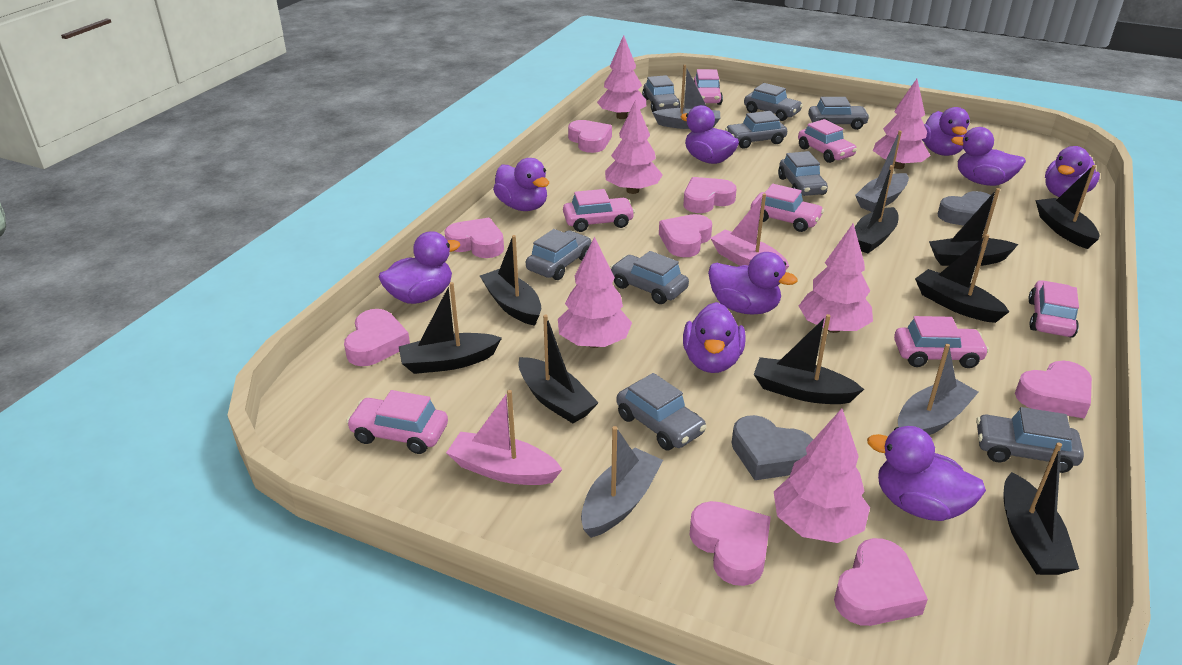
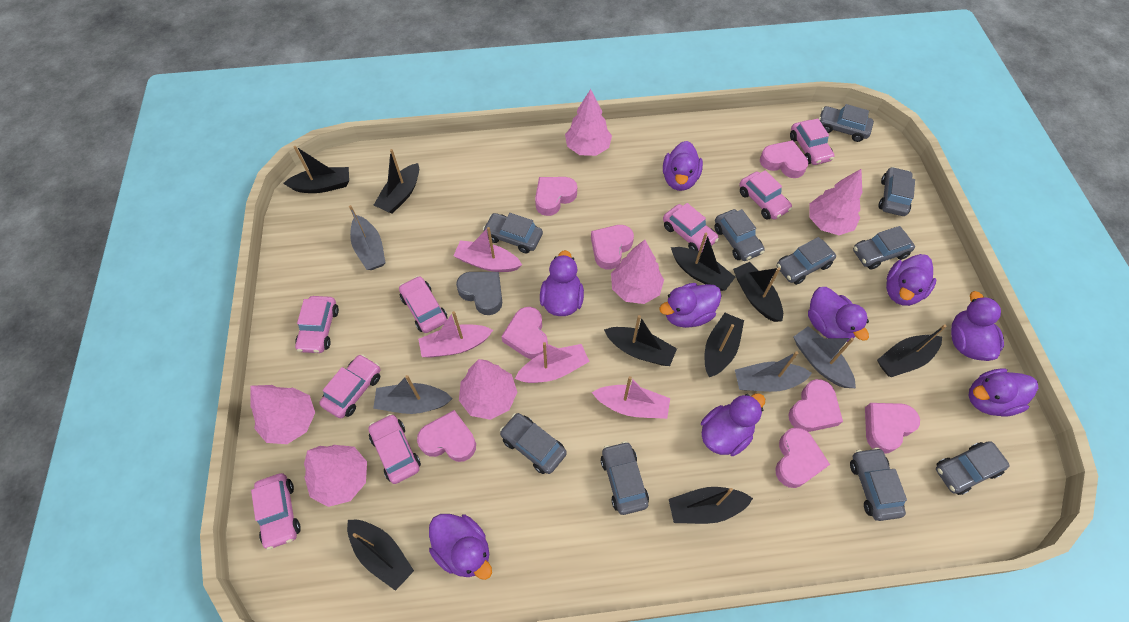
grey car: 9 -> 10
grey heart: 2 -> 1
pink boat: 2 -> 4
pink car: 7 -> 8

